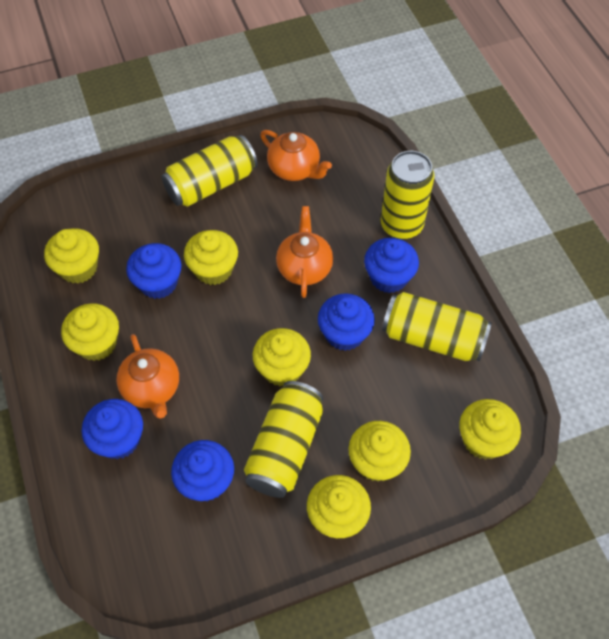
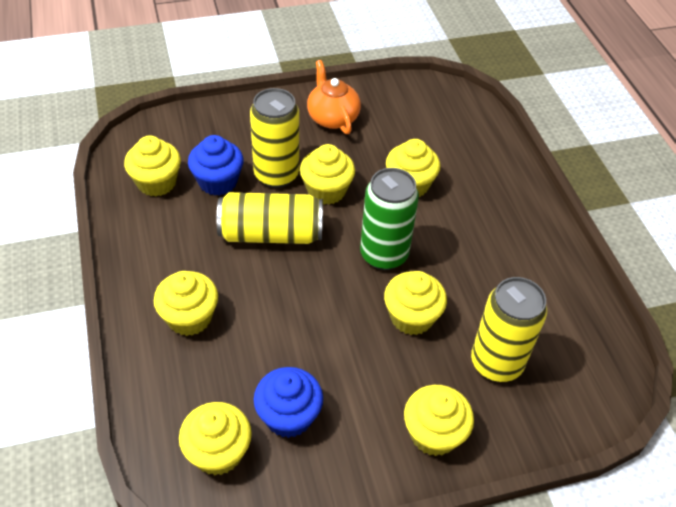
blue cupcake: 5 -> 2
green can: 0 -> 1
orange teapot: 3 -> 1
yellow can: 4 -> 3

